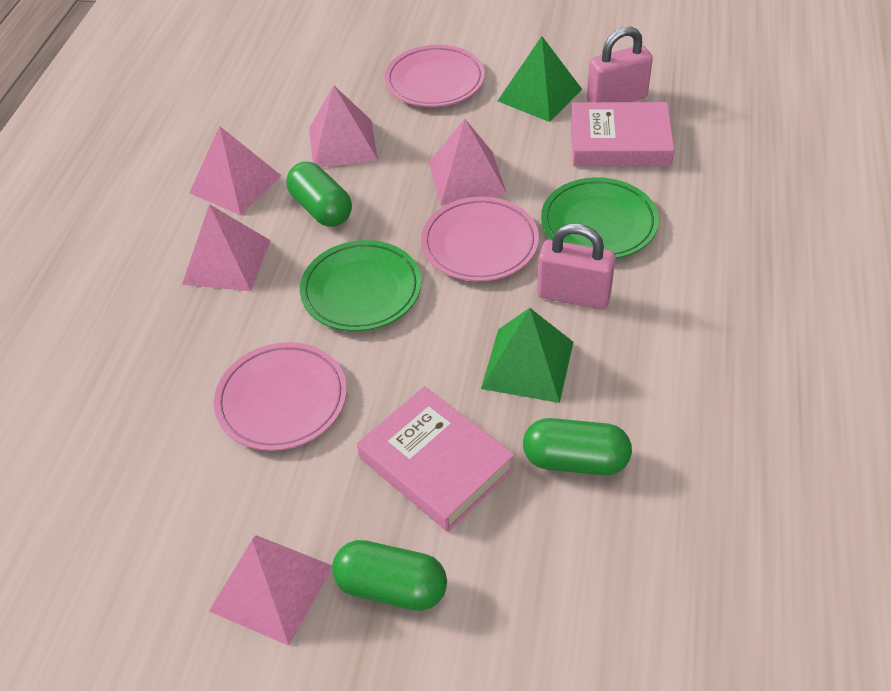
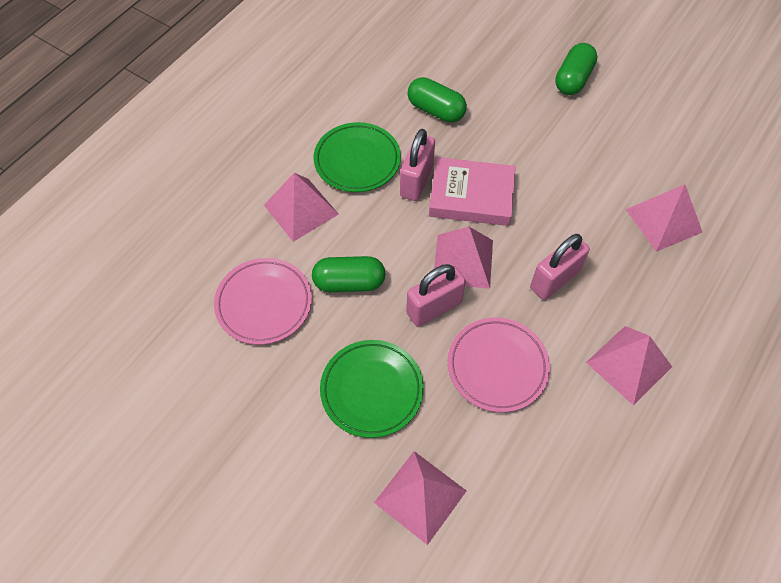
green pyramid: 2 -> 0
pink book: 2 -> 1
pink padlock: 2 -> 3
pink plate: 3 -> 2

